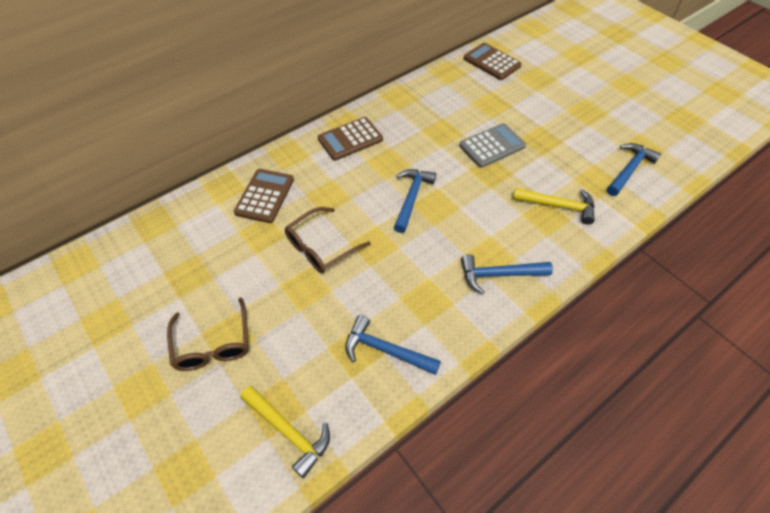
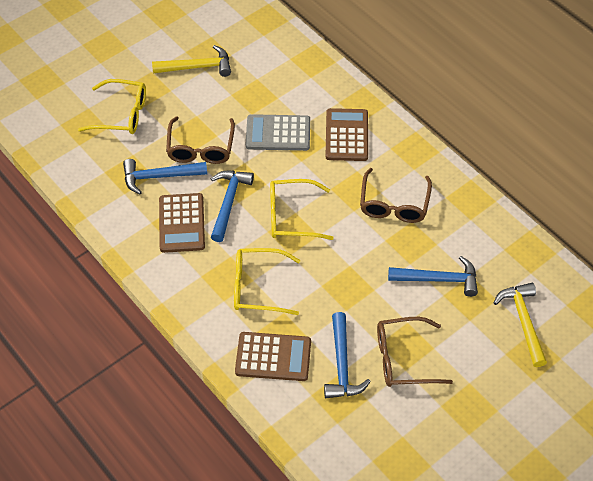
brown glasses: 2 -> 3
yellow glasses: 0 -> 3

